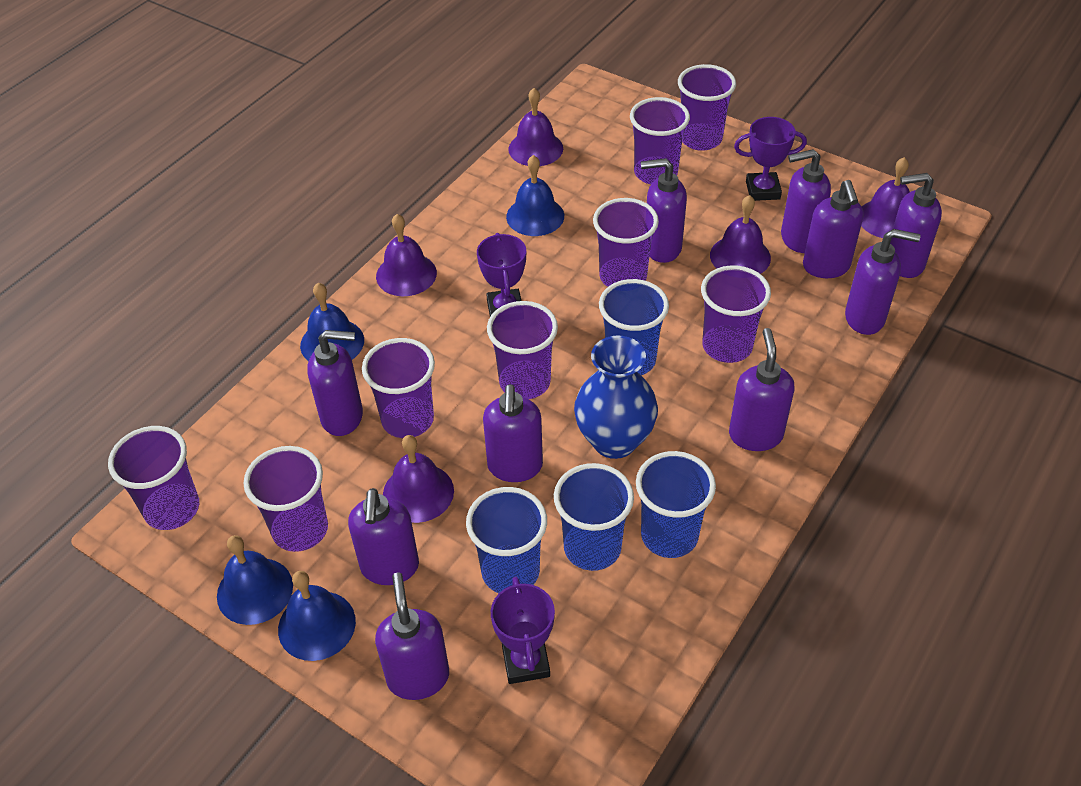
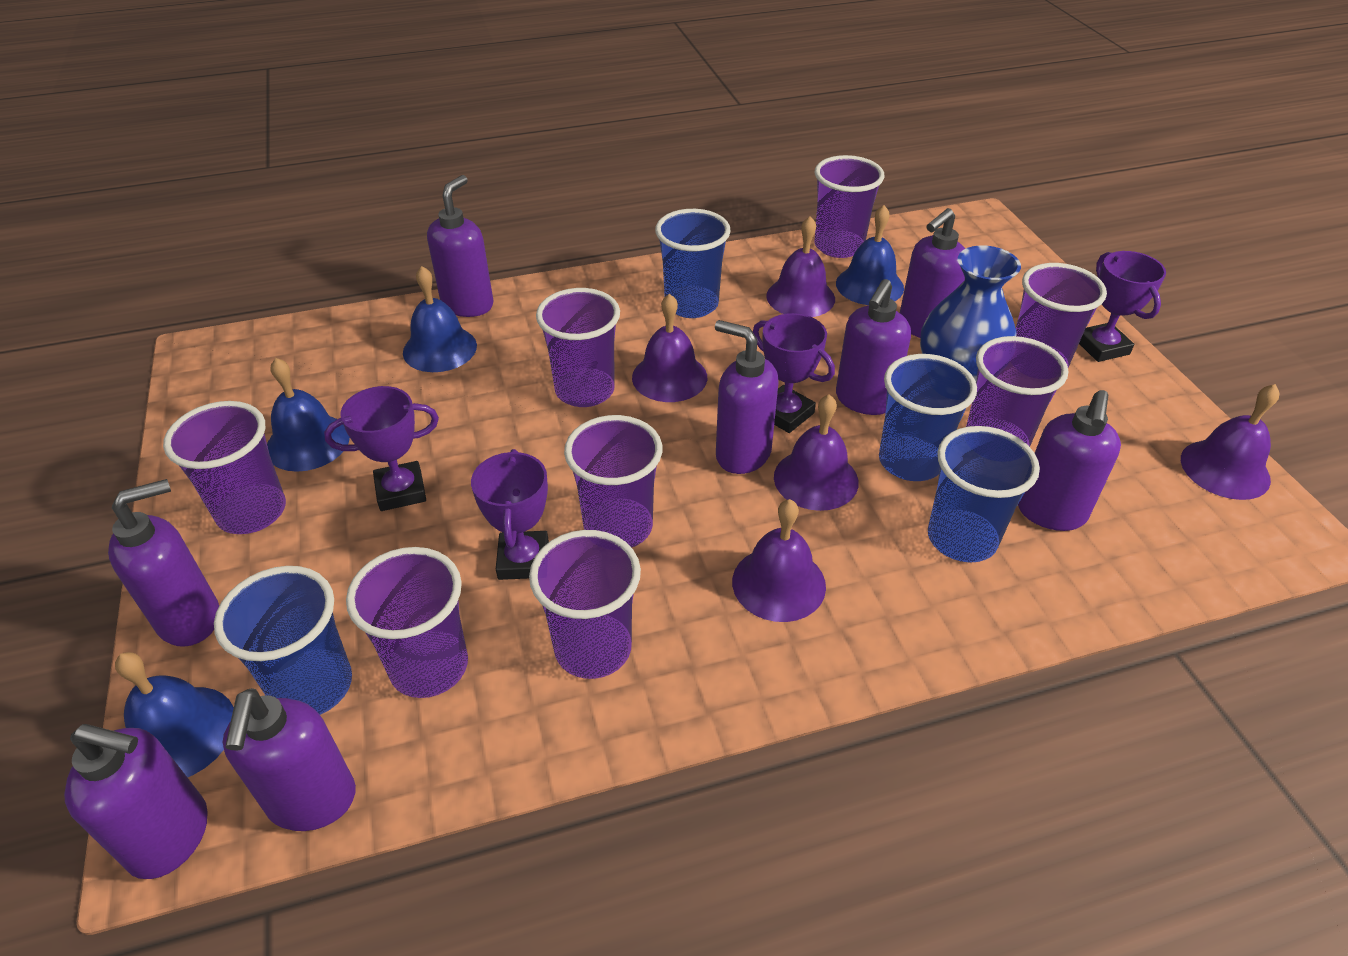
purple soap dispenser: 10 -> 8
purple trophy: 3 -> 4

